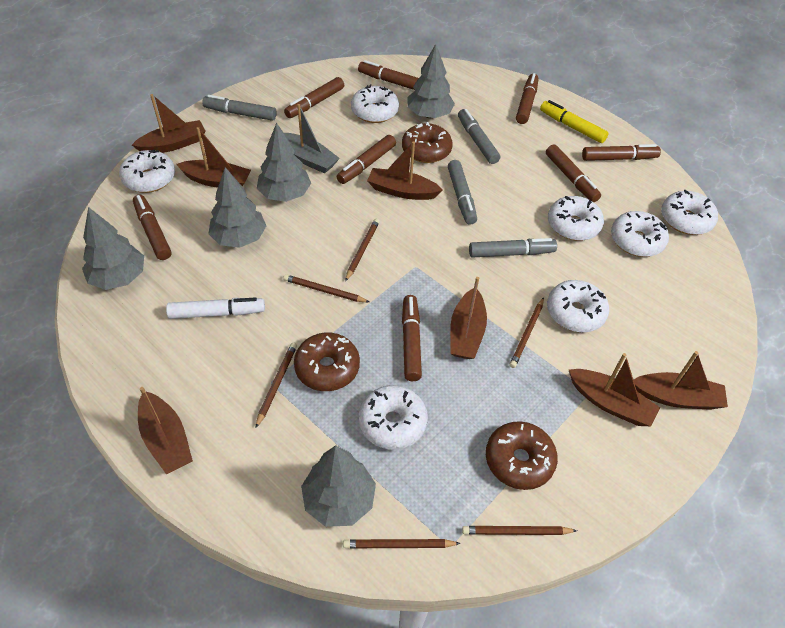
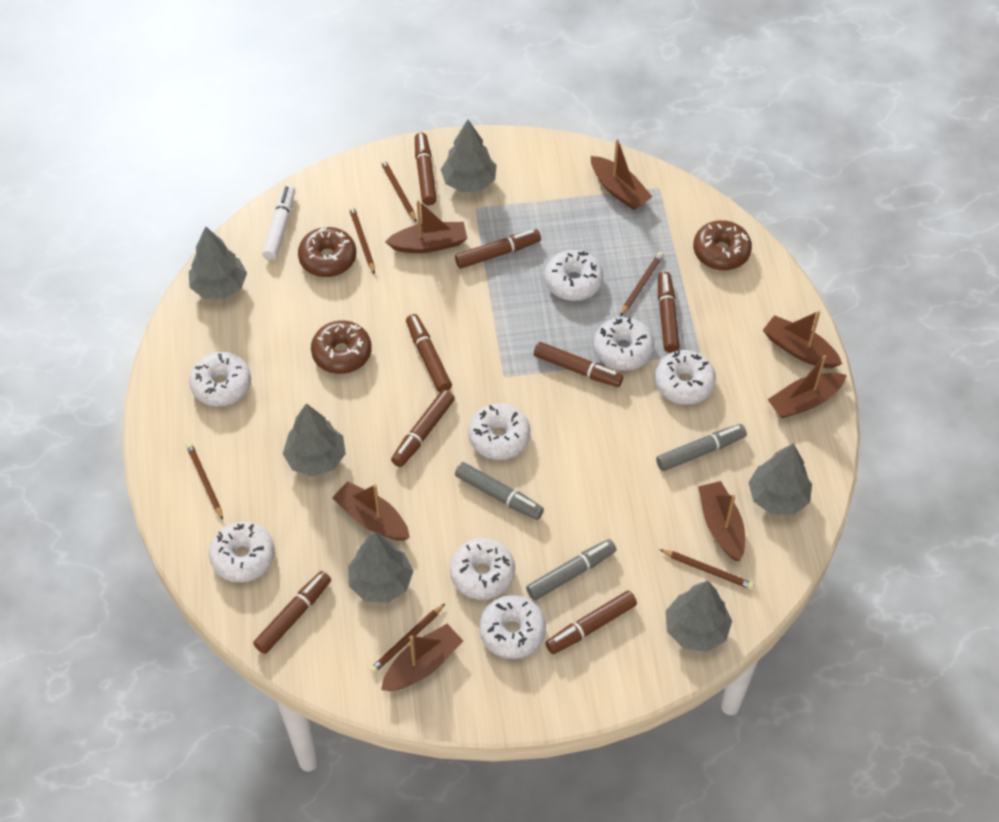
grey boat: 1 -> 0
grey marker: 4 -> 3
grey tree: 5 -> 6
white donut: 7 -> 8
yellow marker: 1 -> 0

